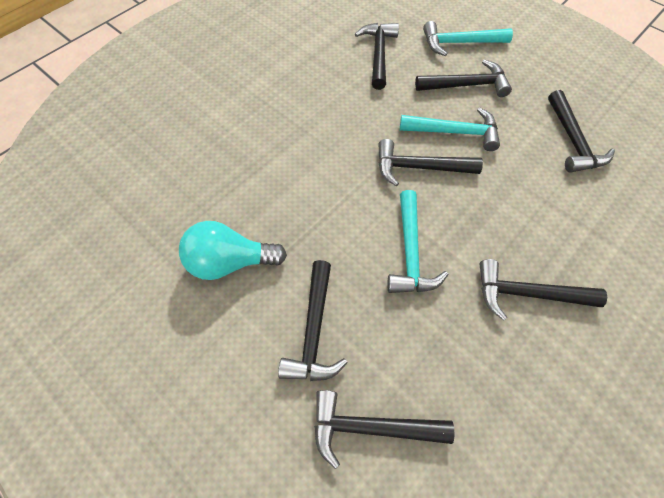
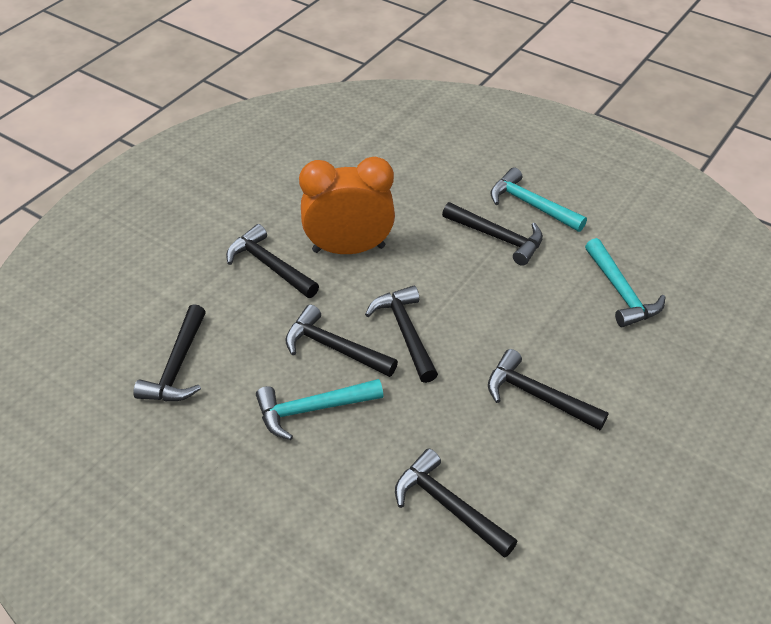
orange clock: 0 -> 1
turquoise light bulb: 1 -> 0

